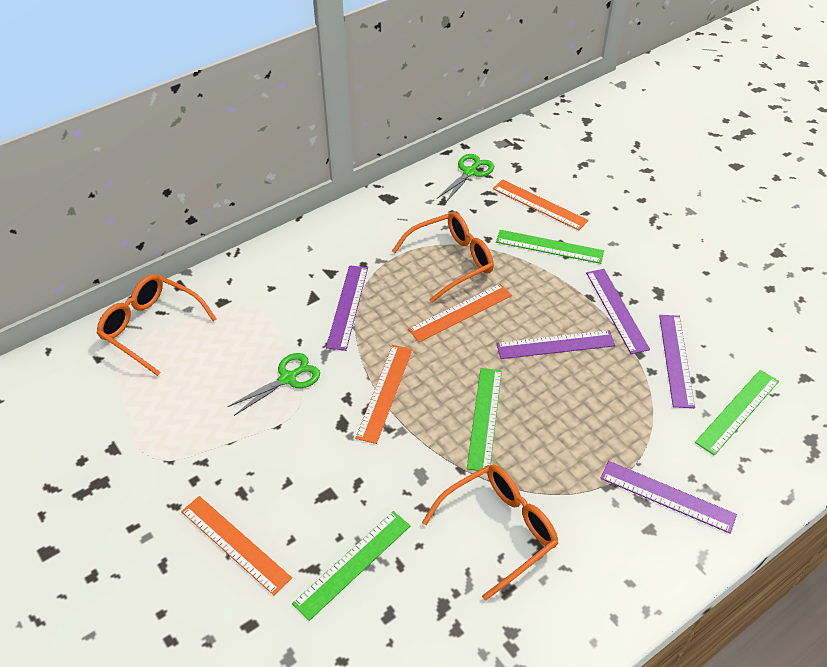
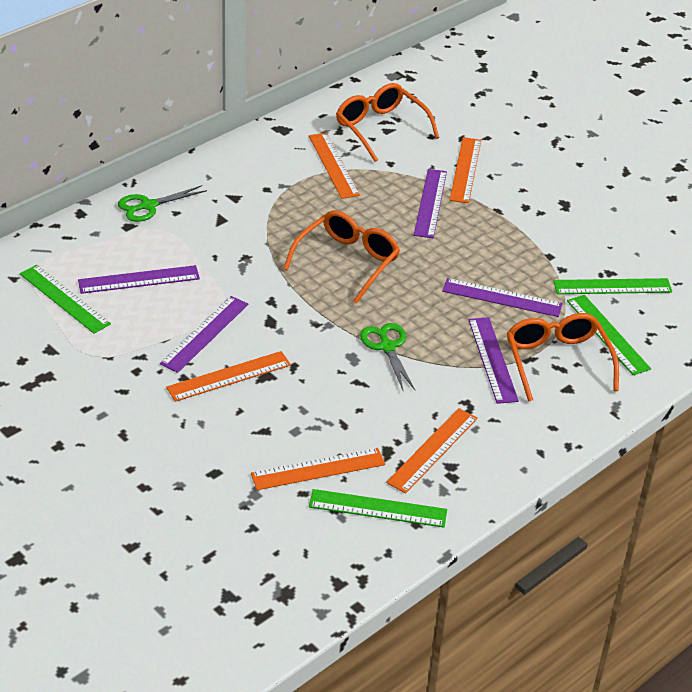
orange ruler: 4 -> 5

